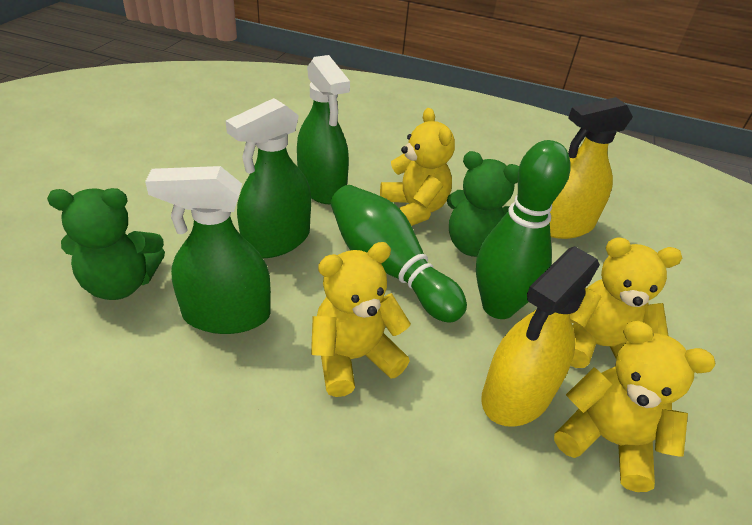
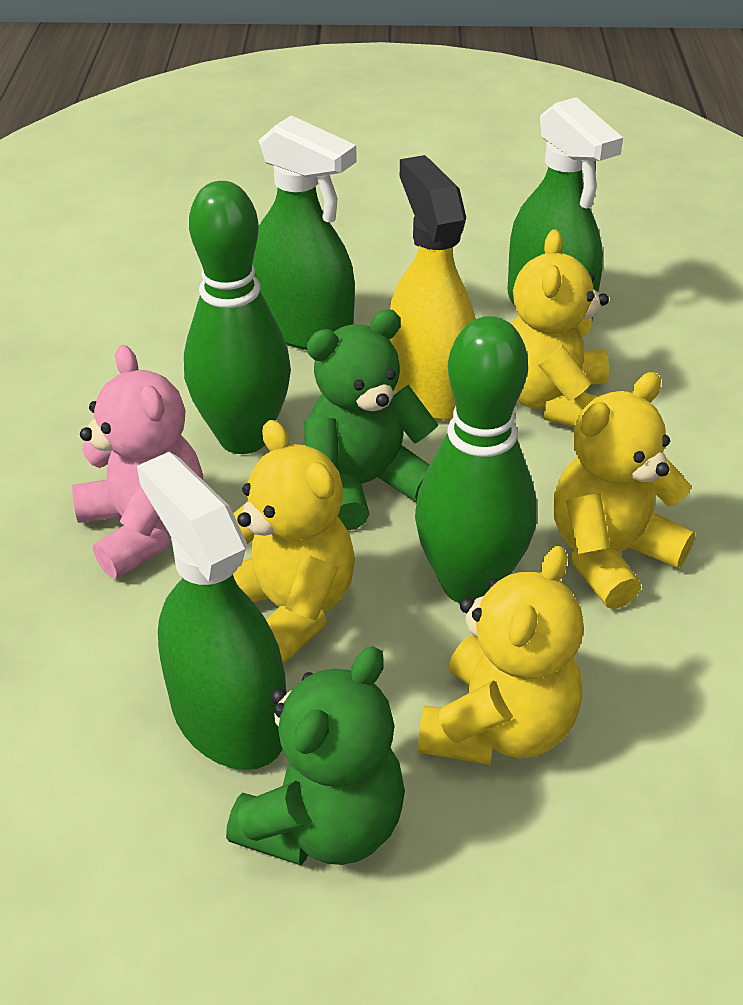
pink teddy bear: 0 -> 1
yellow spray bottle: 2 -> 1

